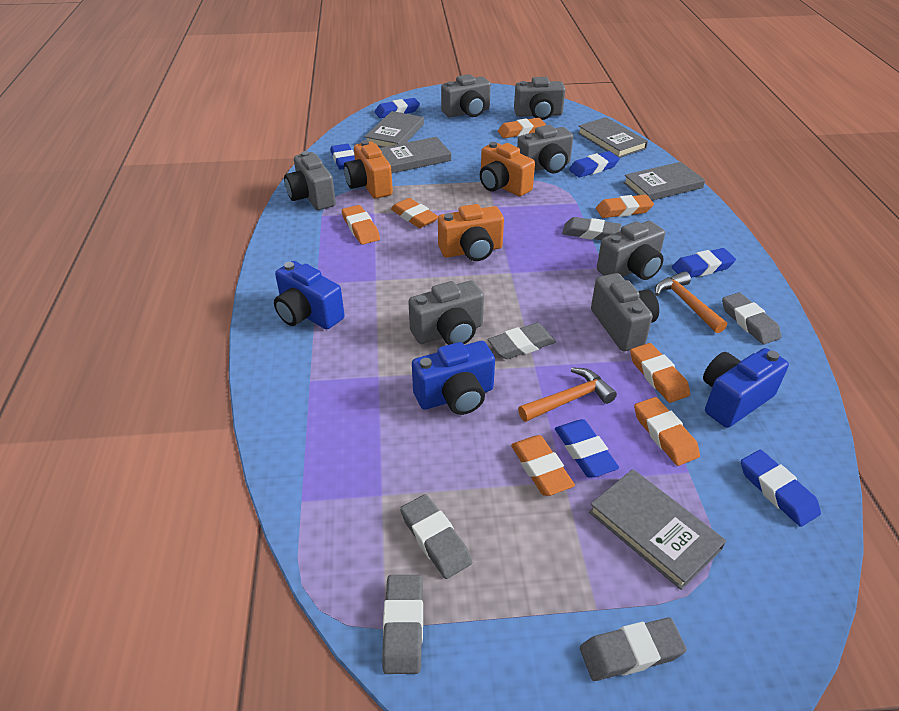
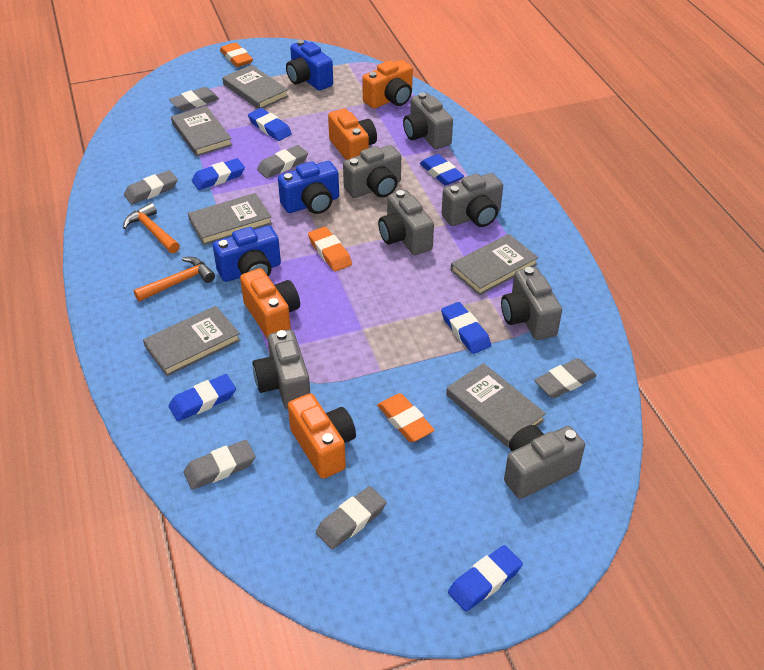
grey book: 5 -> 6
orange camera: 3 -> 4
orange eraser: 7 -> 3

